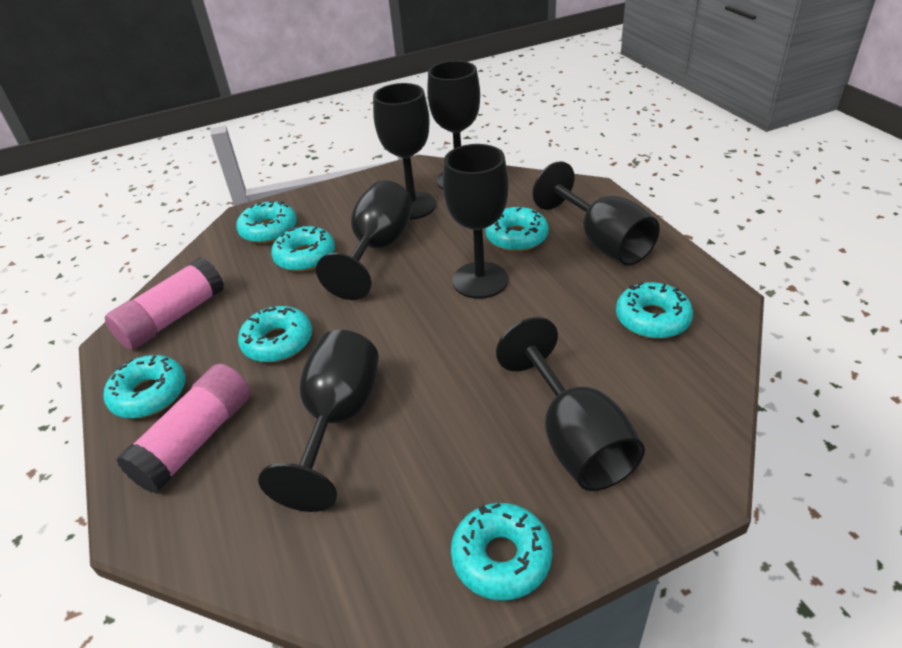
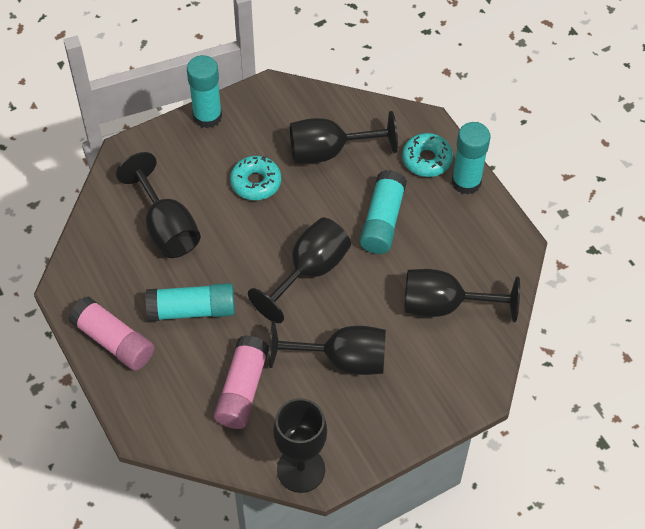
black goblet: 7 -> 6
turquoise donut: 7 -> 2
turquoise glue stick: 0 -> 4

